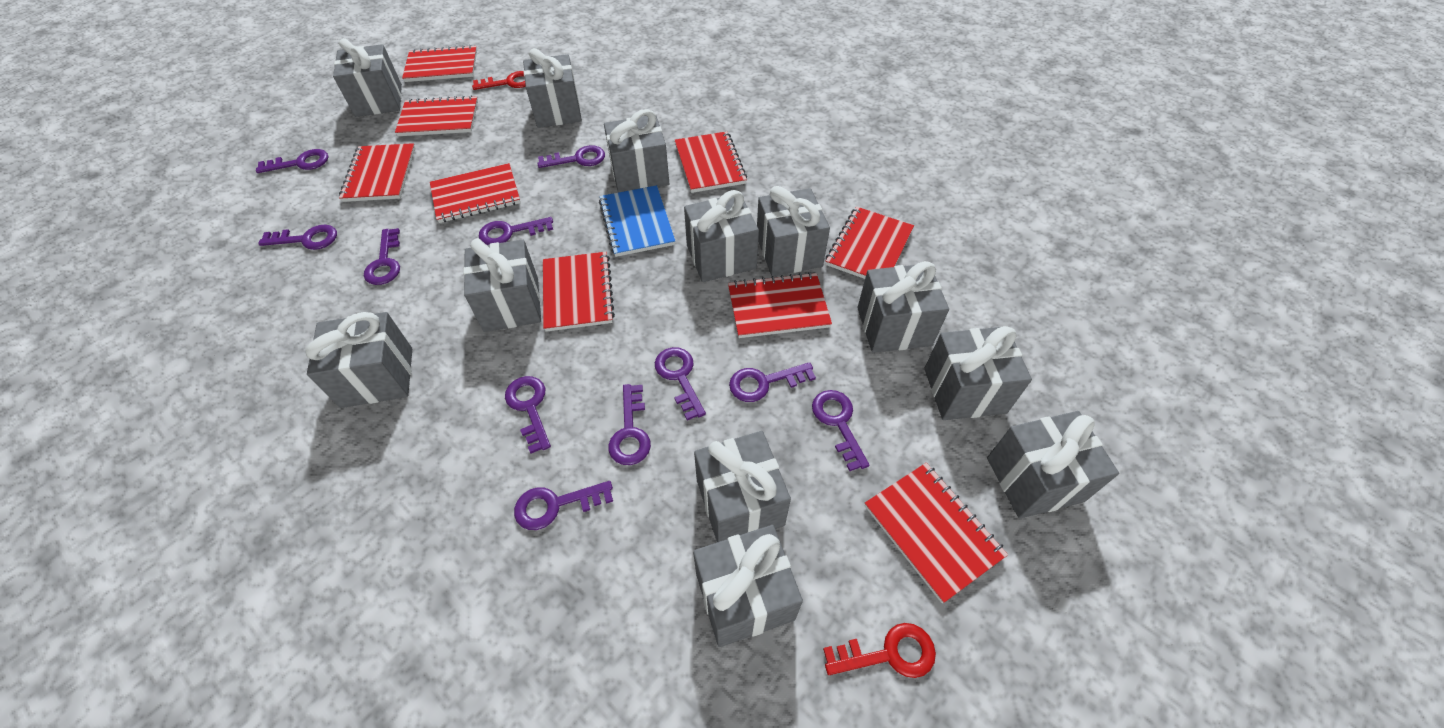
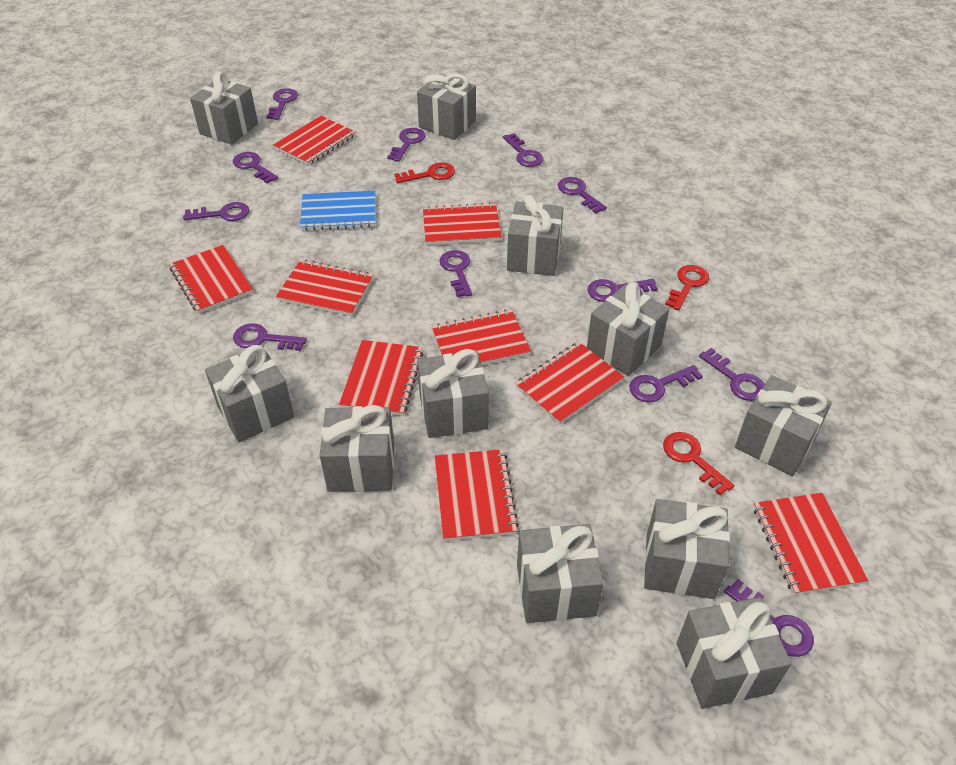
grey gift: 12 -> 11
purple key: 11 -> 12
red key: 2 -> 3

